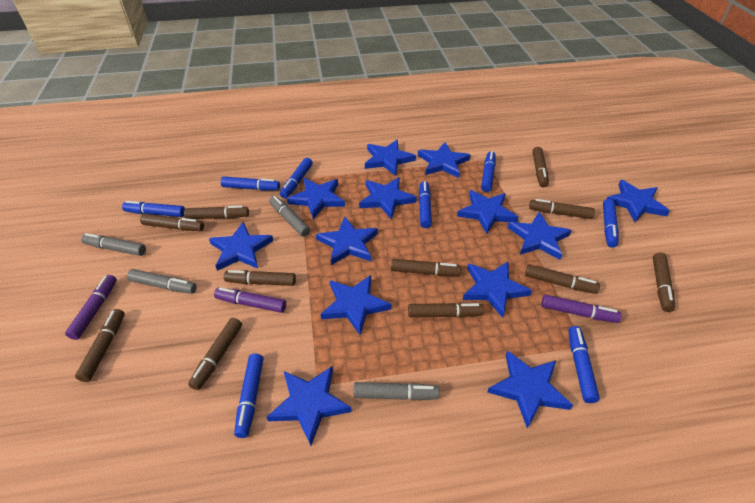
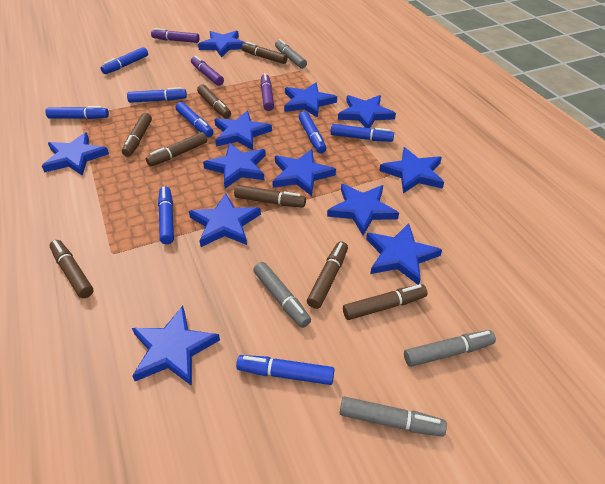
blue star: 13 -> 12
brown marker: 11 -> 8

